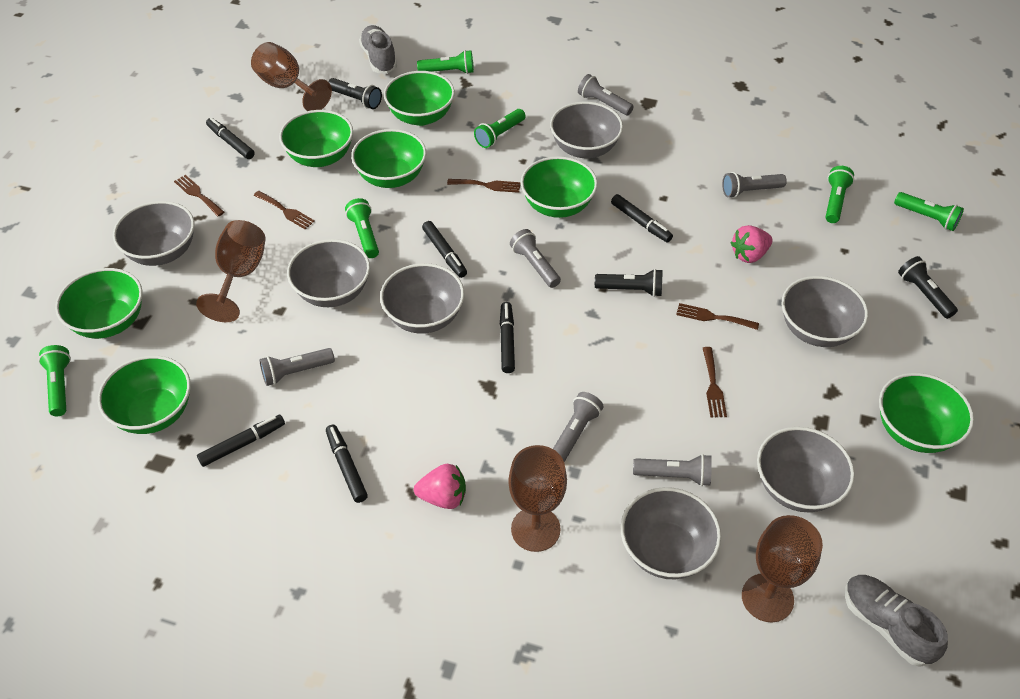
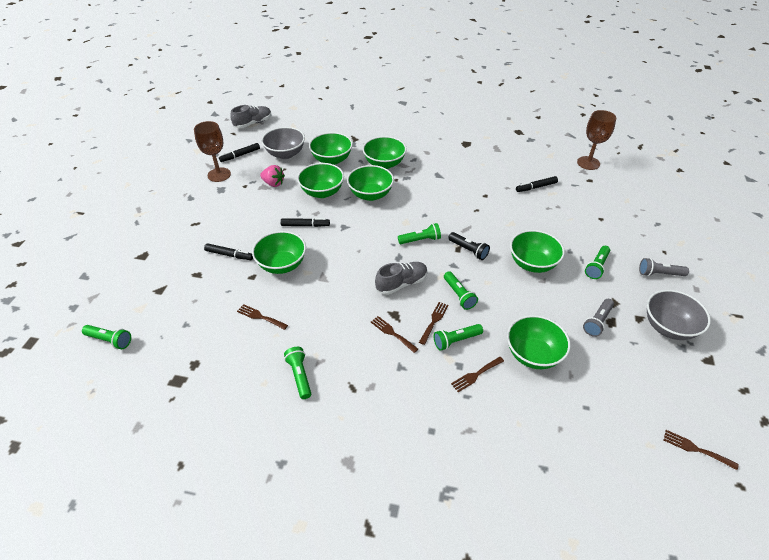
black flashlight: 3 -> 1
black marker: 6 -> 4
brown goblet: 4 -> 2
grey bowl: 7 -> 2
grey flashlight: 6 -> 2
pink strawberry: 2 -> 1

